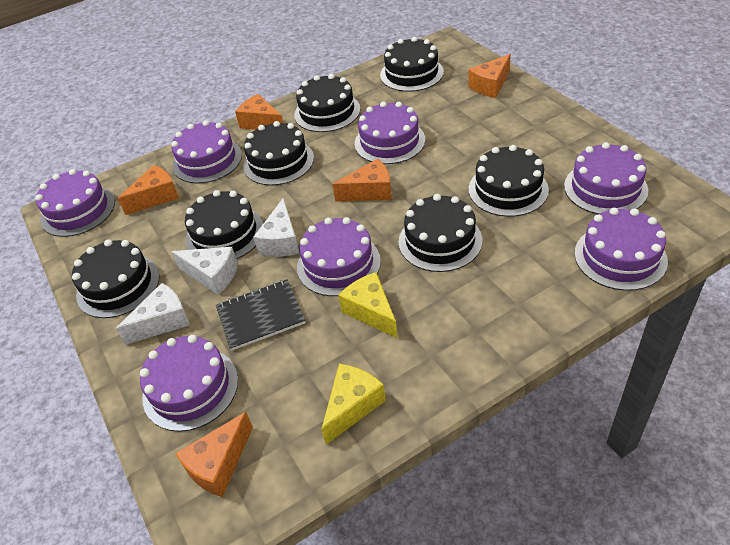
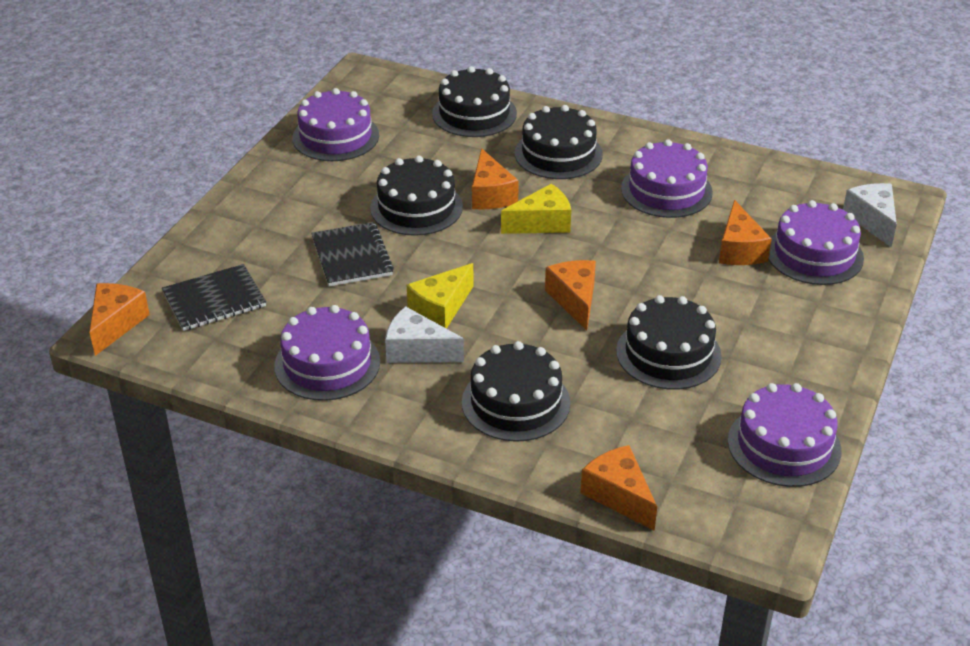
black cake: 7 -> 5
black notebook: 1 -> 2
purple cake: 7 -> 5
white cheese: 3 -> 2

